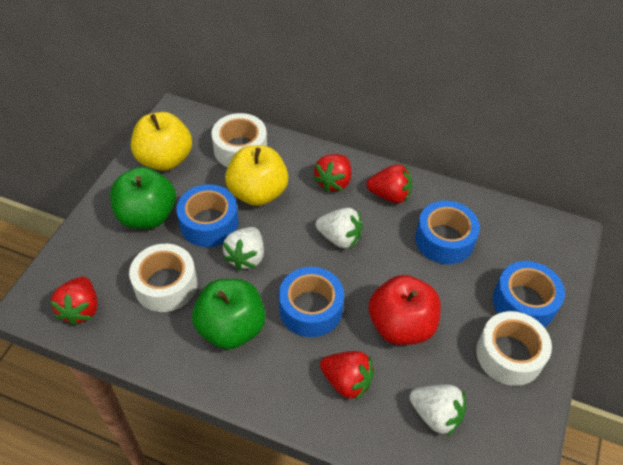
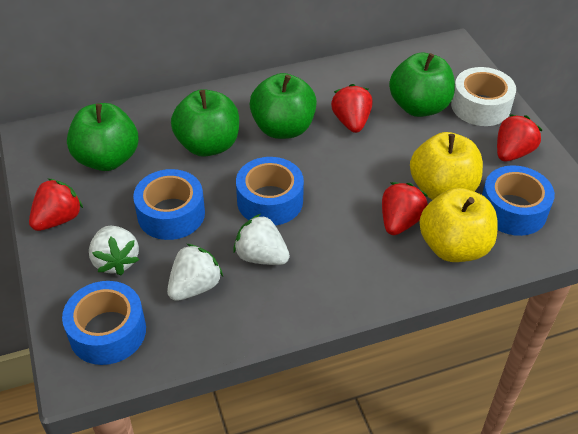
green apple: 2 -> 4
red apple: 1 -> 0
white tape: 3 -> 1

